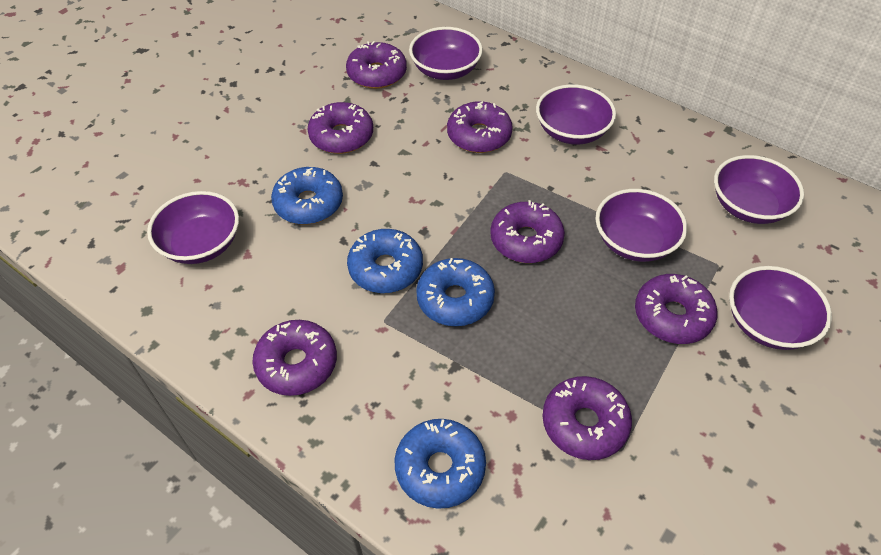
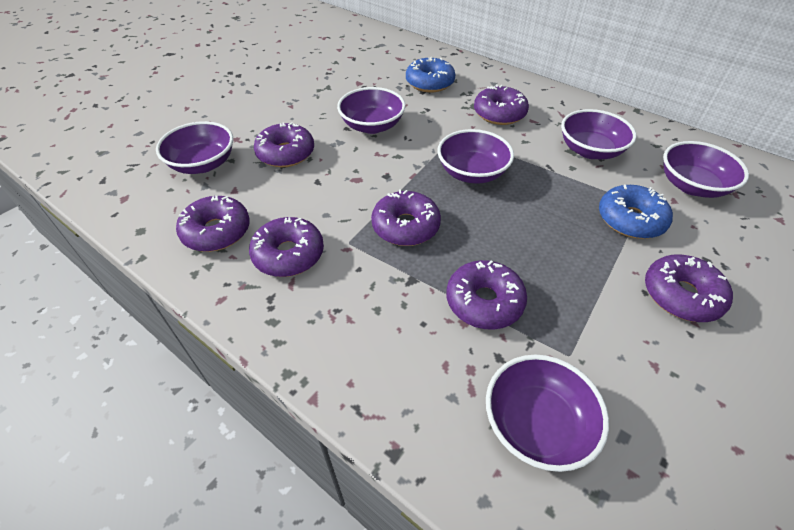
blue donut: 4 -> 2

